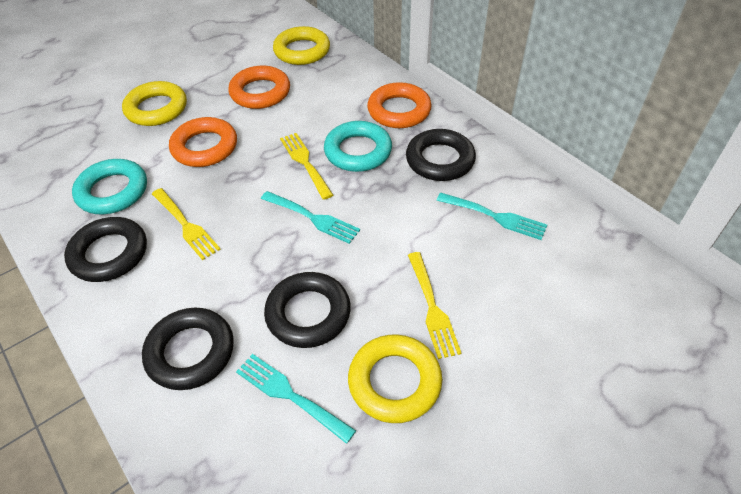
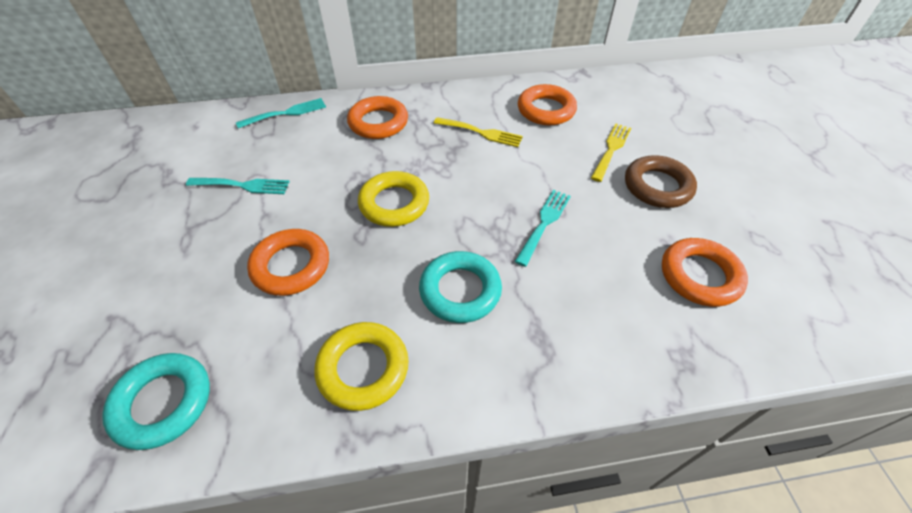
black ring: 4 -> 0
brown ring: 0 -> 1
orange ring: 3 -> 4
yellow fork: 3 -> 2
yellow ring: 3 -> 2

